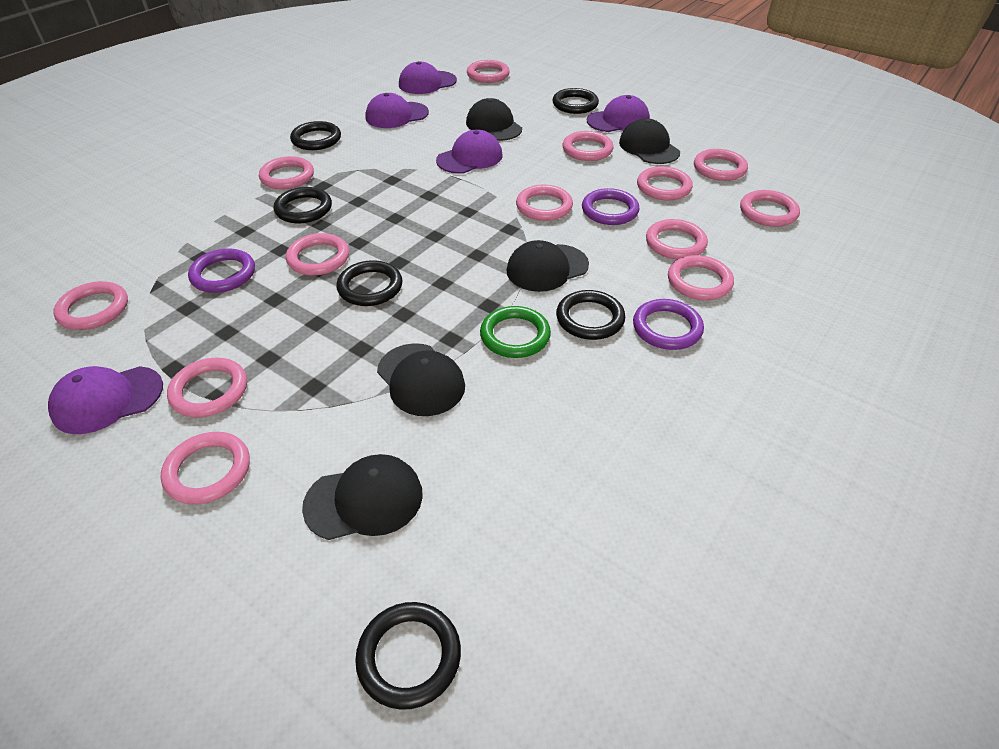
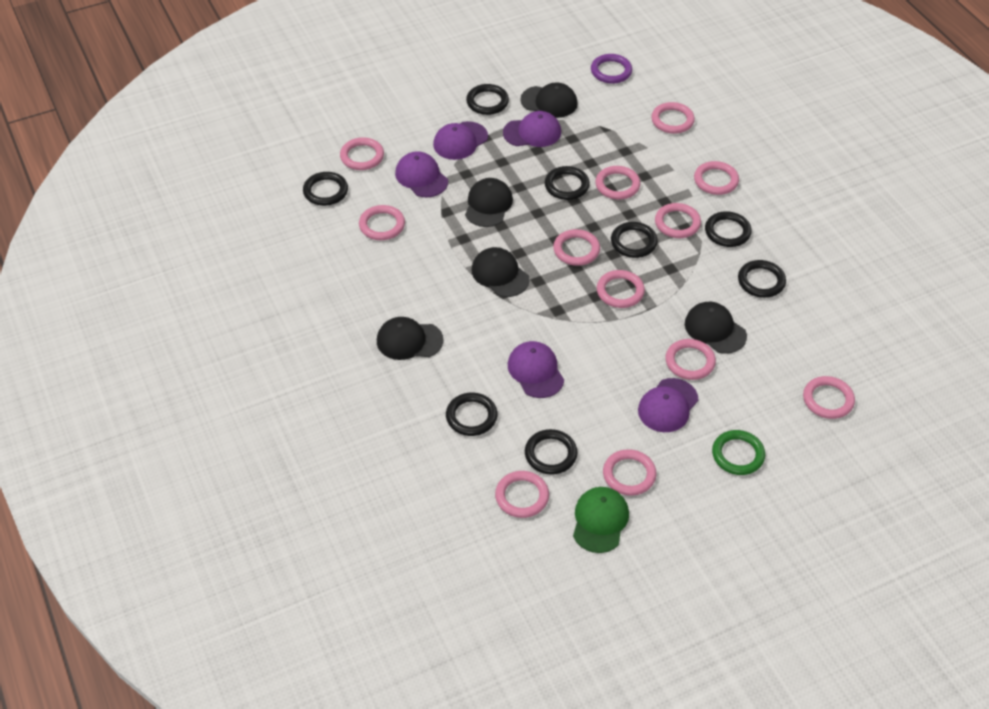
black ring: 6 -> 8
green cap: 0 -> 1
pink ring: 13 -> 12
purple ring: 3 -> 1

